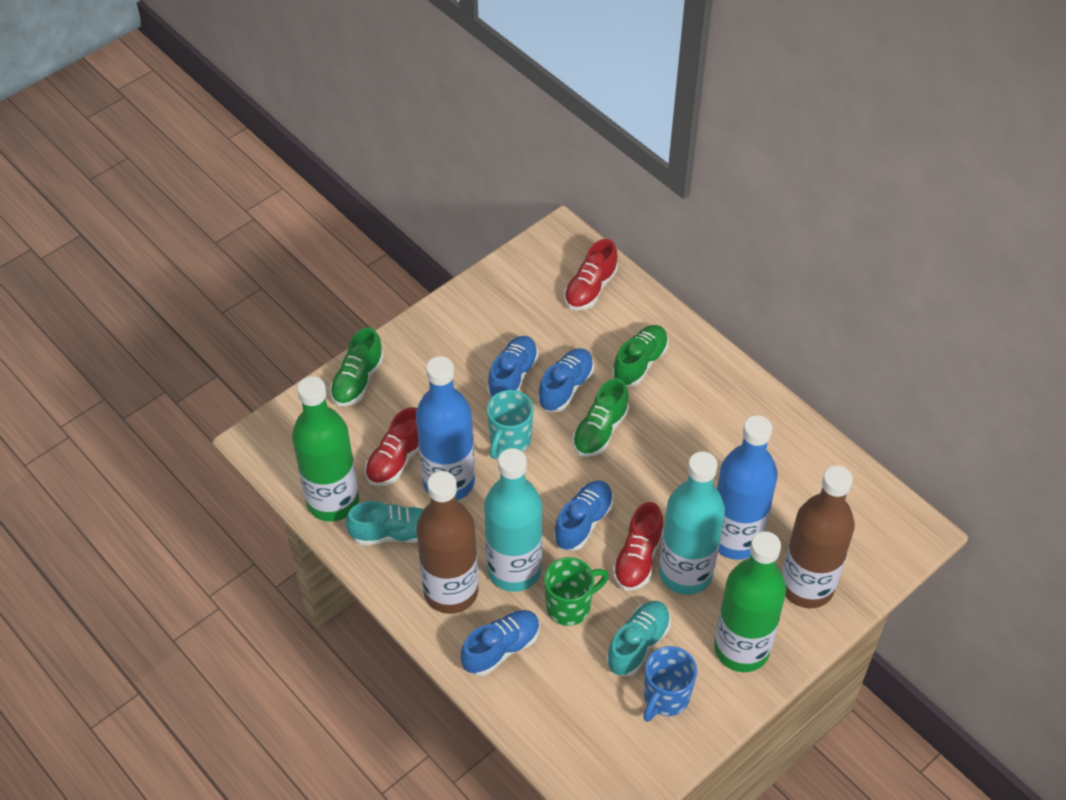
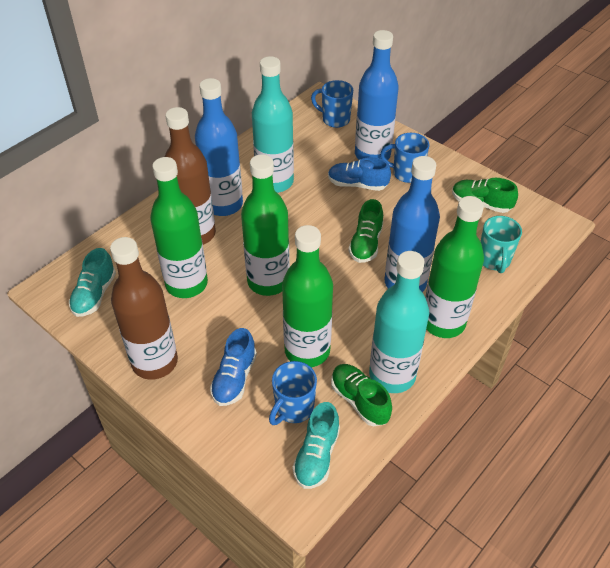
blue bottle: 2 -> 3
blue mug: 1 -> 3
blue shoe: 4 -> 2
green bottle: 2 -> 4
green mug: 1 -> 0
red shoe: 3 -> 0

